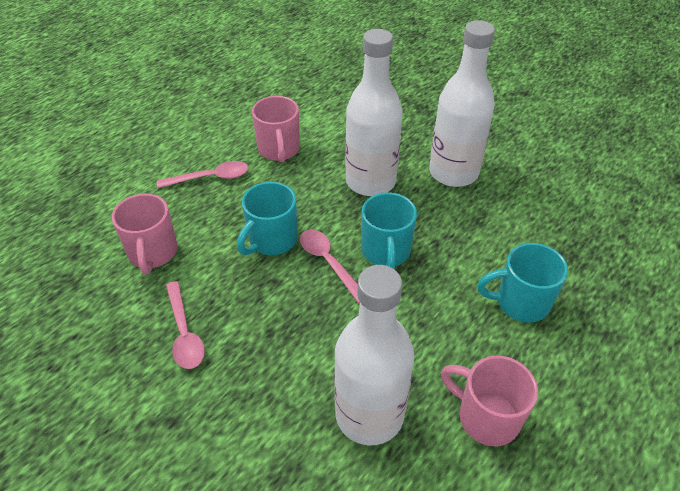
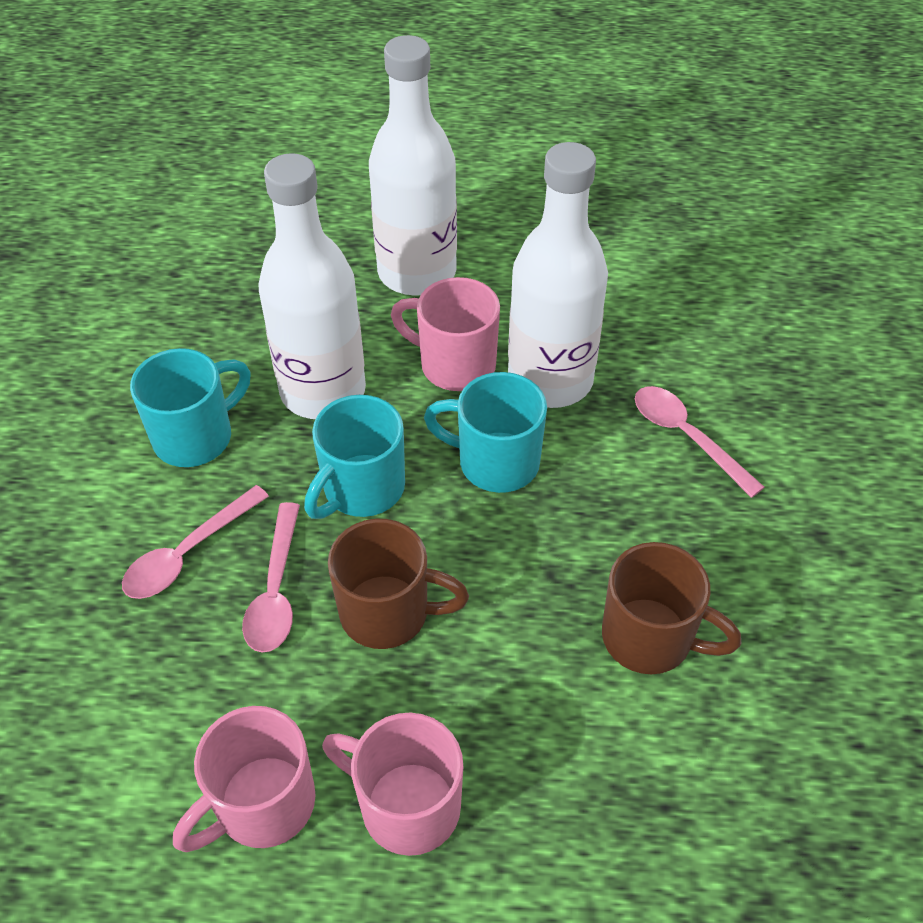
brown mug: 0 -> 2

